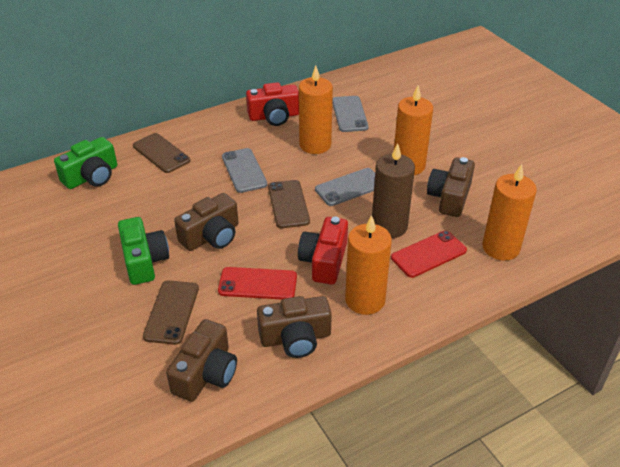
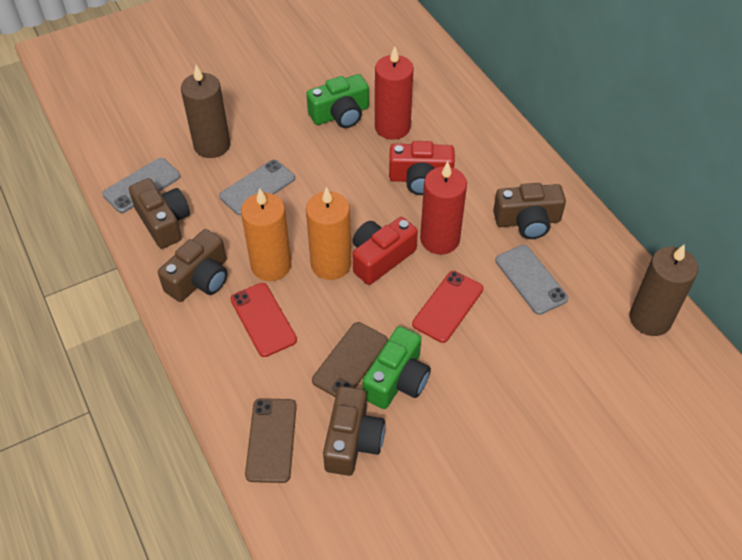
brown candle: 1 -> 2
brown phone: 3 -> 2
orange candle: 4 -> 2
red candle: 0 -> 2

